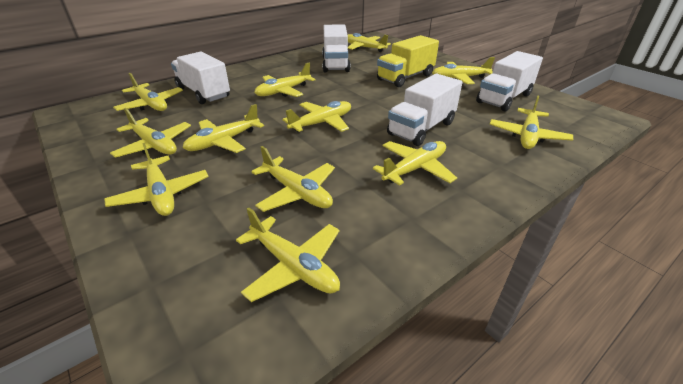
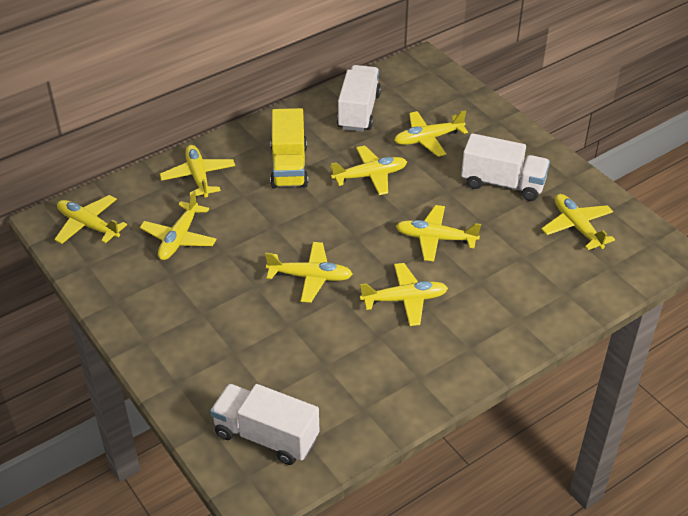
white truck: 4 -> 3
yellow plane: 12 -> 9

